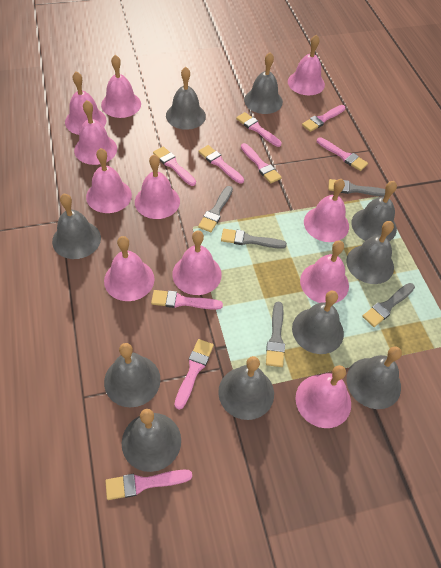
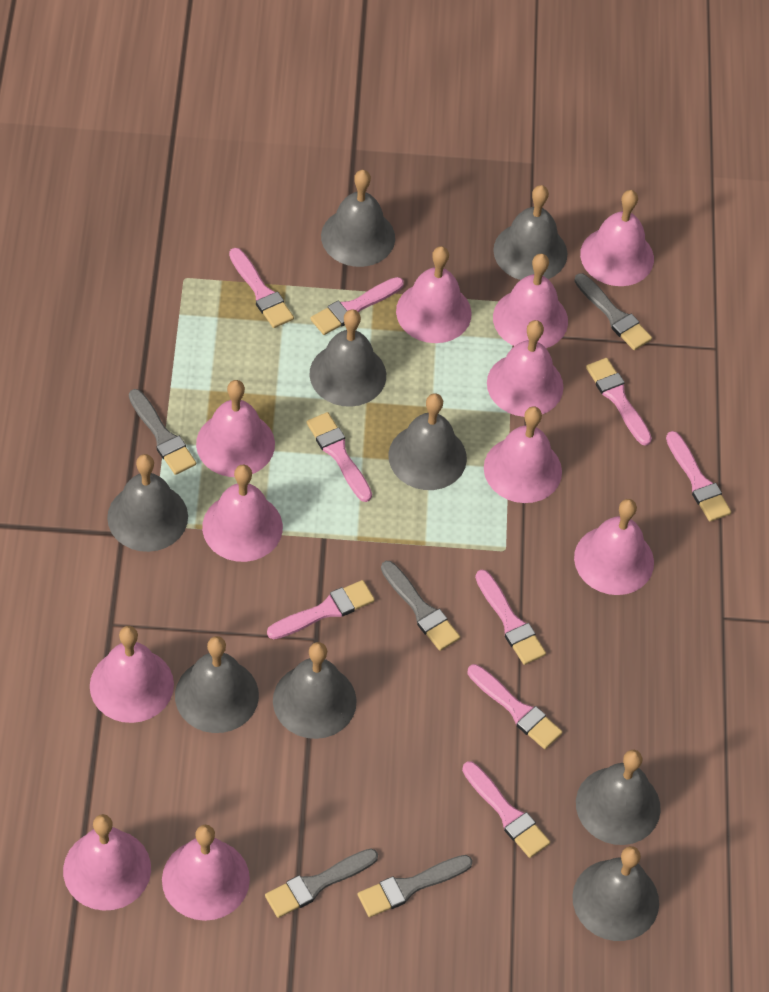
grey bell: 10 -> 9

